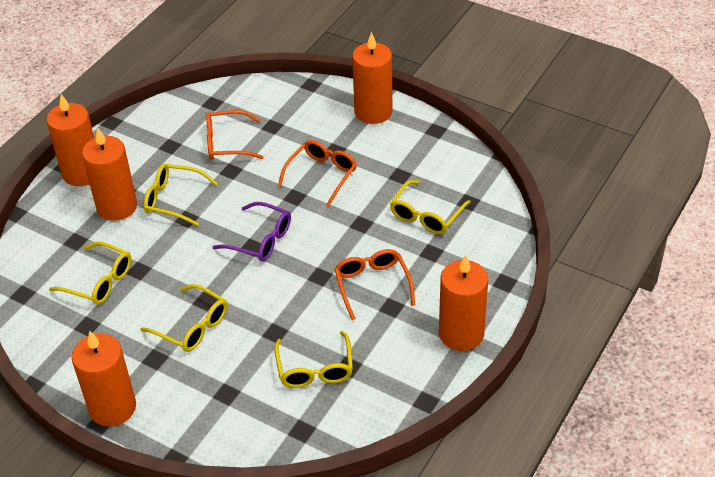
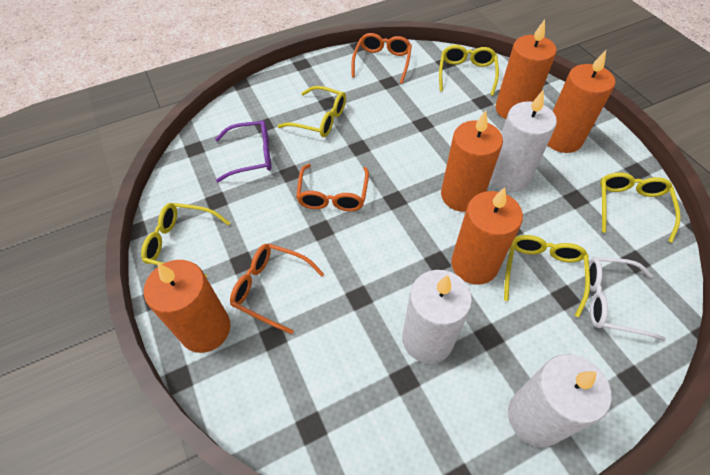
white candle: 0 -> 3
white glasses: 0 -> 1

